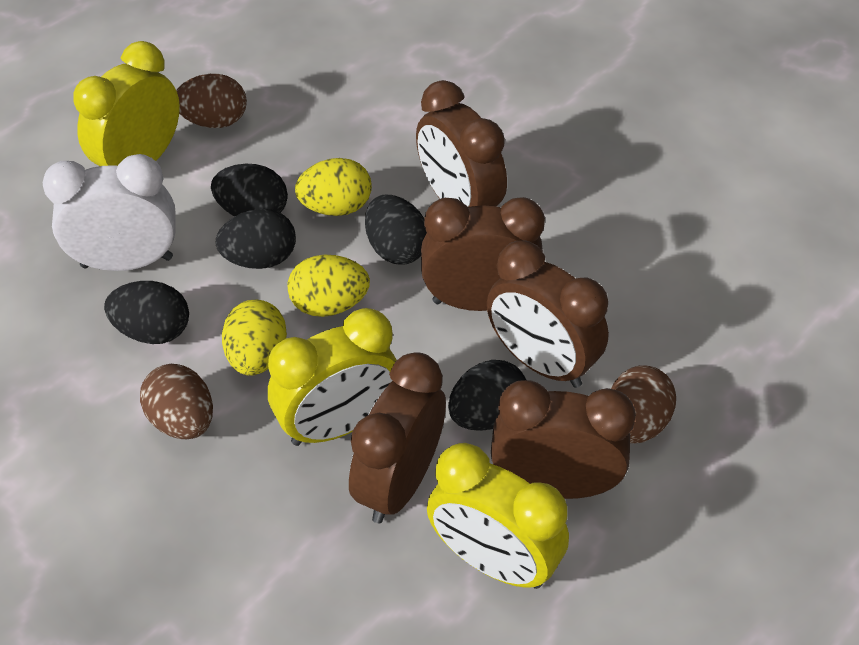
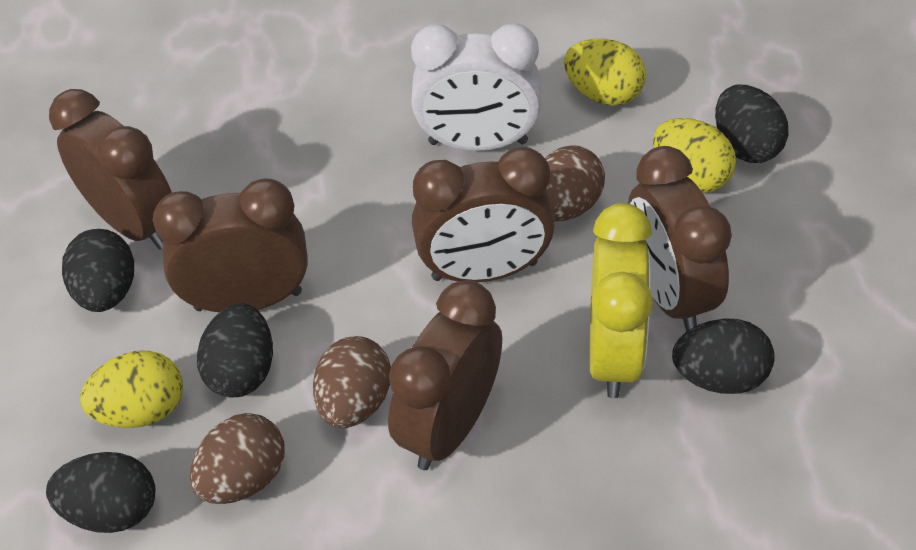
yellow clock: 3 -> 1

